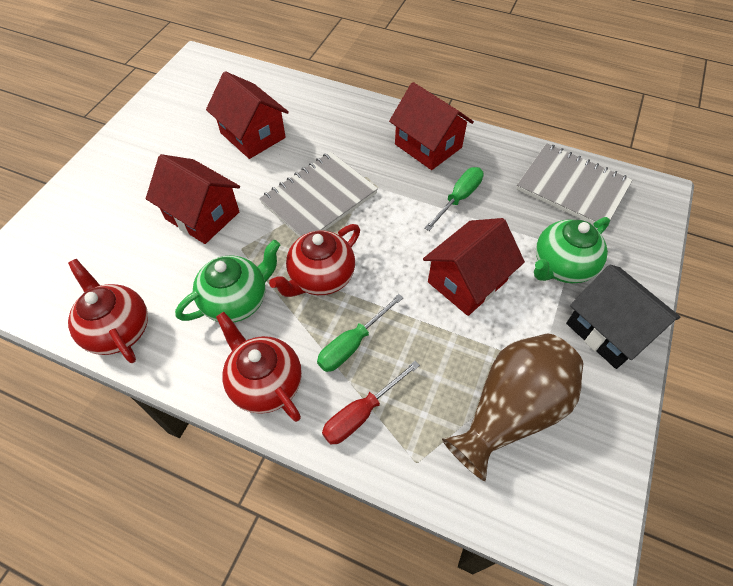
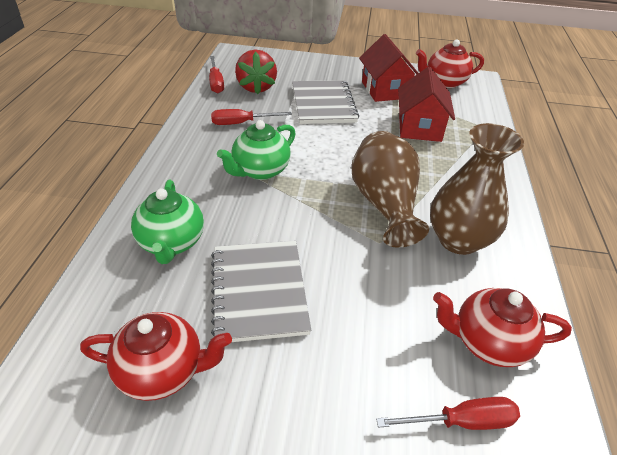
black house: 1 -> 0
brown vase: 1 -> 2
green screwdriver: 2 -> 0
red house: 4 -> 2
red screwdriver: 1 -> 3
red strawberry: 0 -> 1

